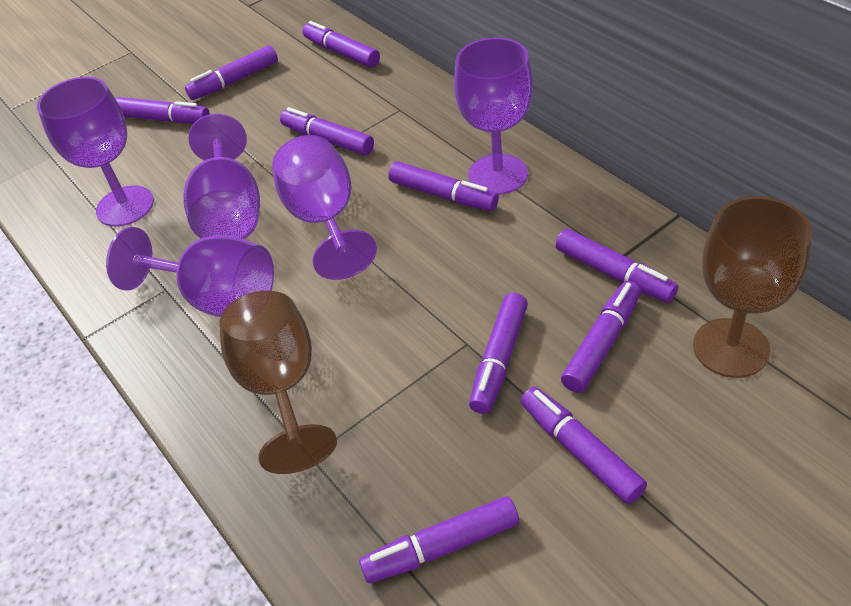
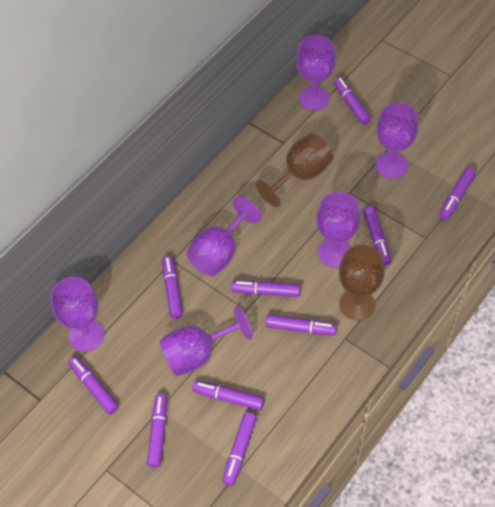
purple goblet: 5 -> 6

